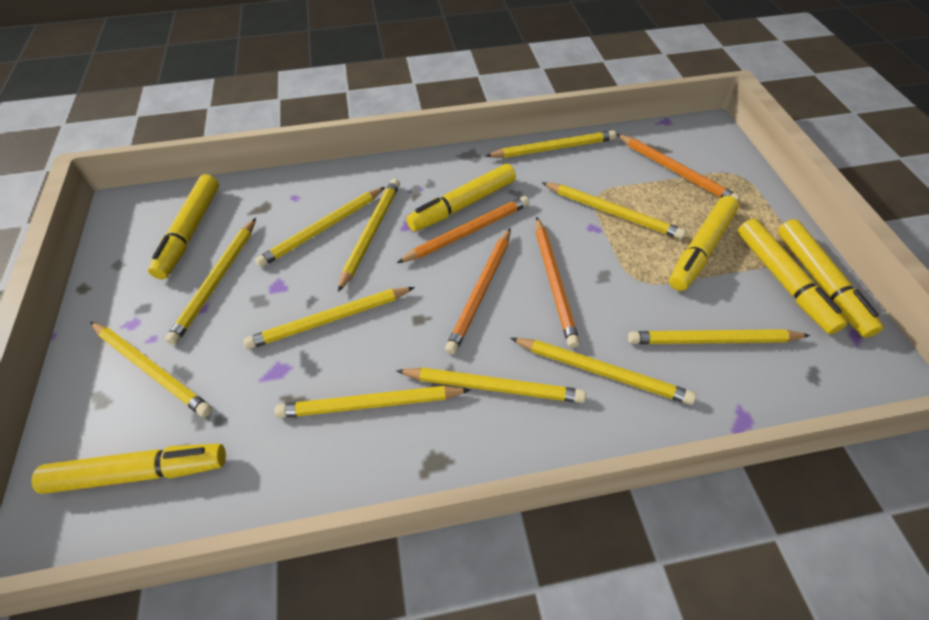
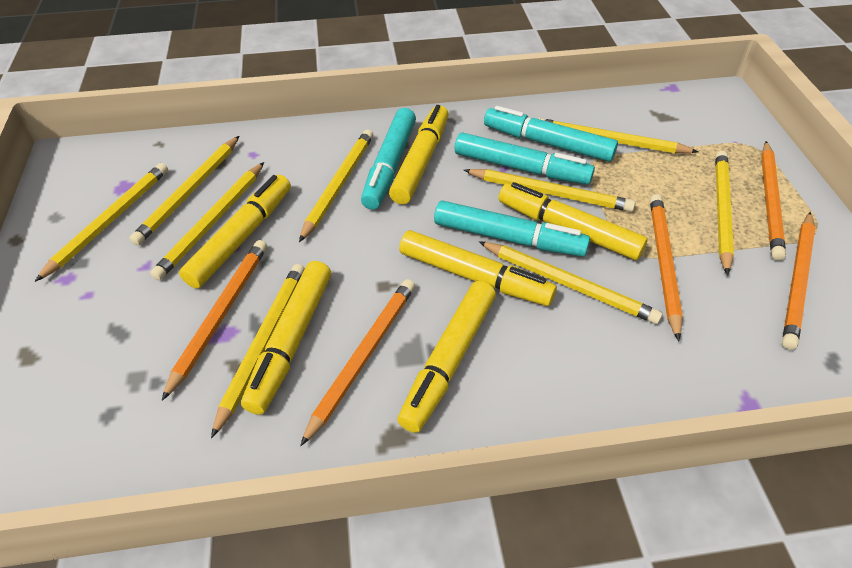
orange pencil: 4 -> 5
turquoise marker: 0 -> 4
yellow pencil: 11 -> 9

